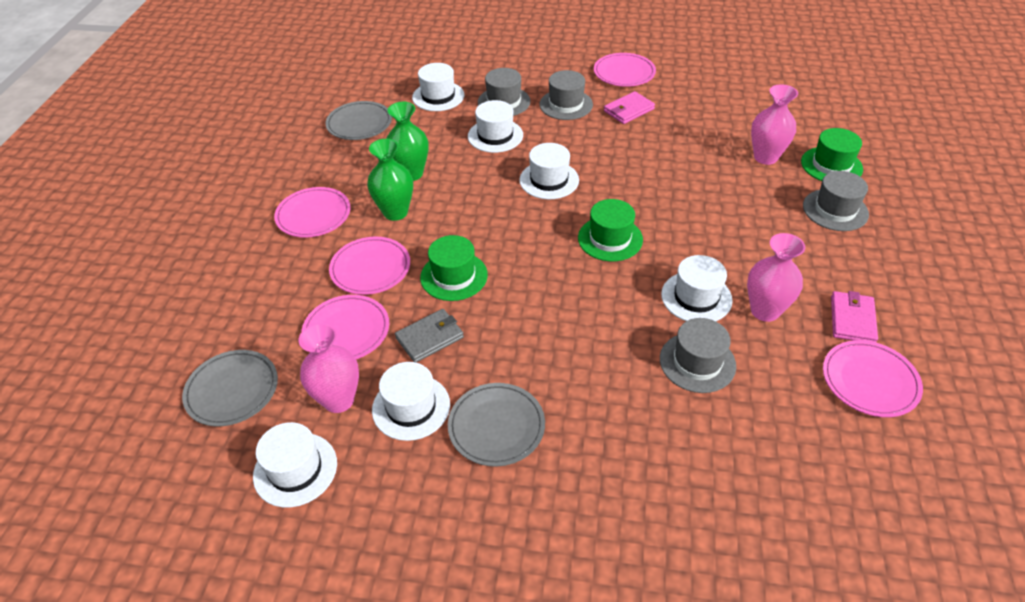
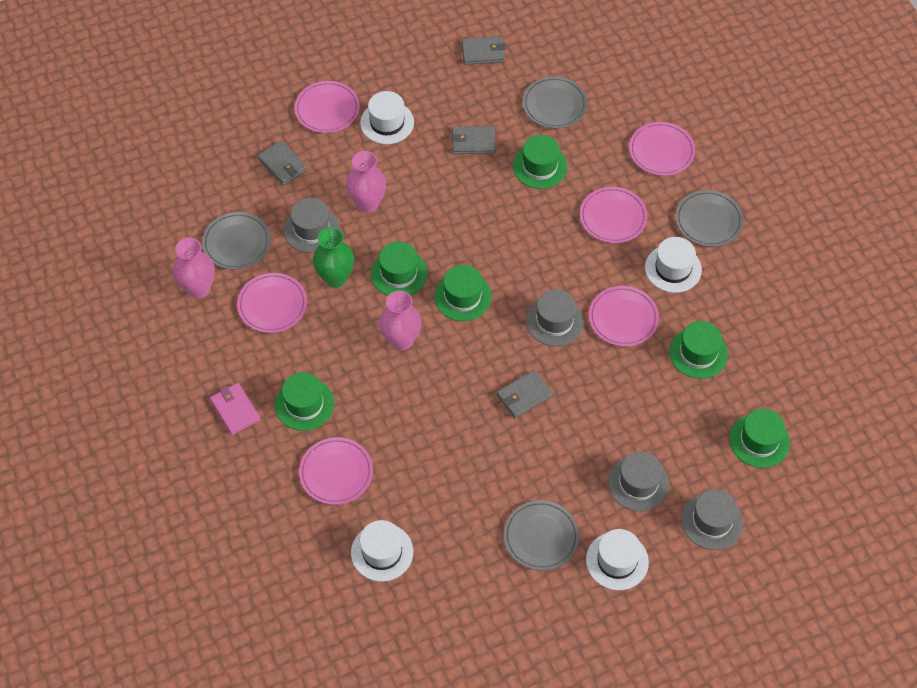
green hat: 3 -> 6
green vase: 2 -> 1
grey plate: 3 -> 4
grey wallet: 1 -> 4
pink plate: 5 -> 6
pink wallet: 2 -> 1
white hat: 6 -> 4

